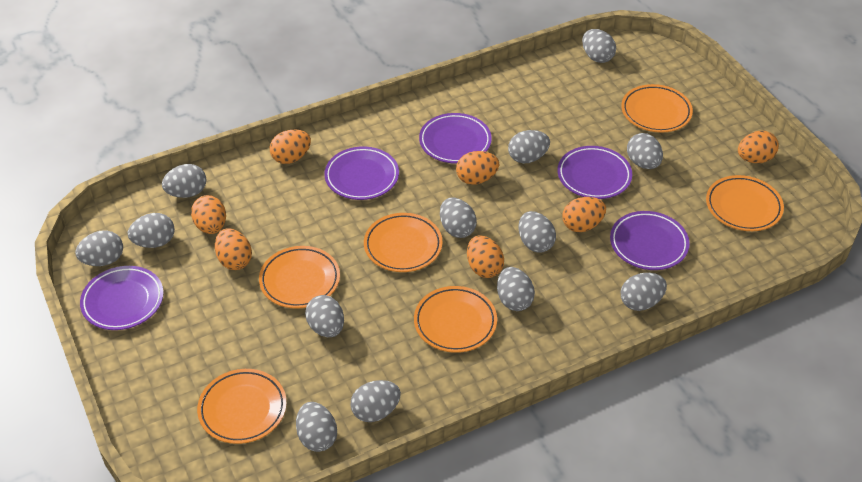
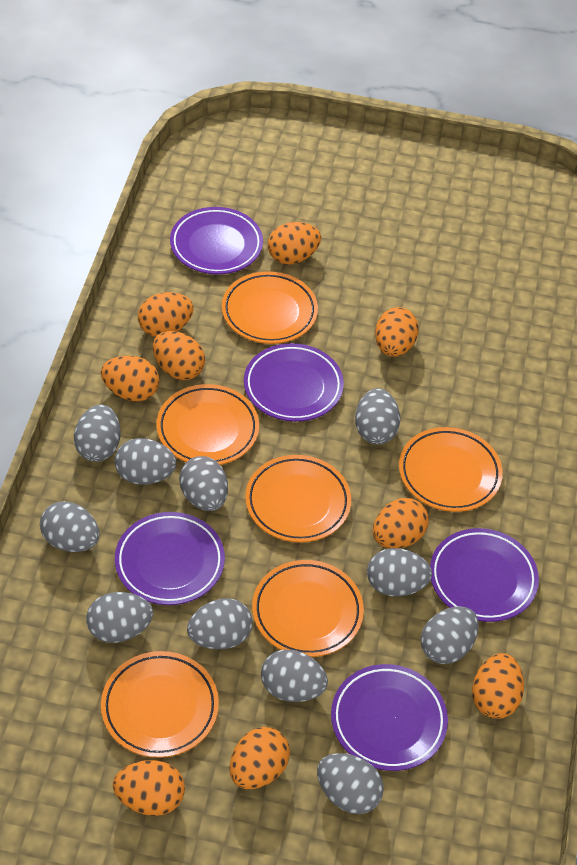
grey egg: 13 -> 11
orange egg: 7 -> 9

